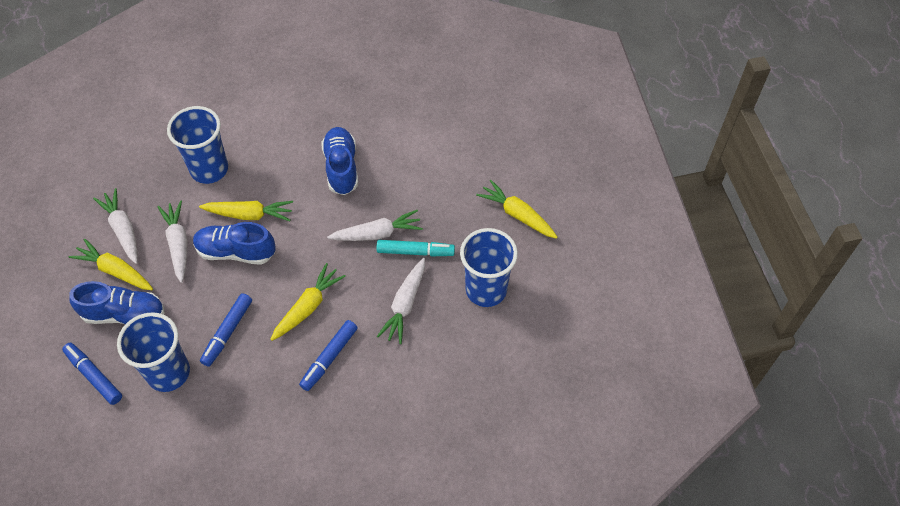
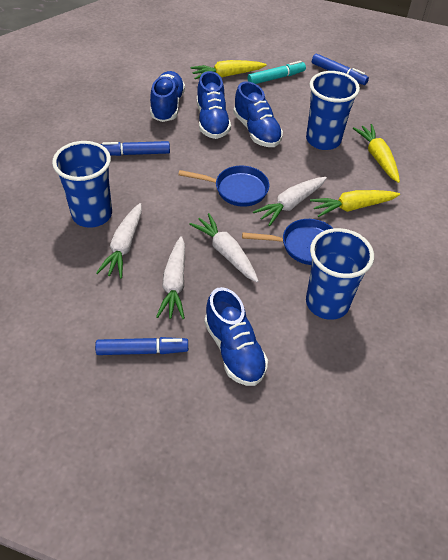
blue pan: 0 -> 2
blue shoe: 3 -> 4
yellow carrot: 4 -> 3

